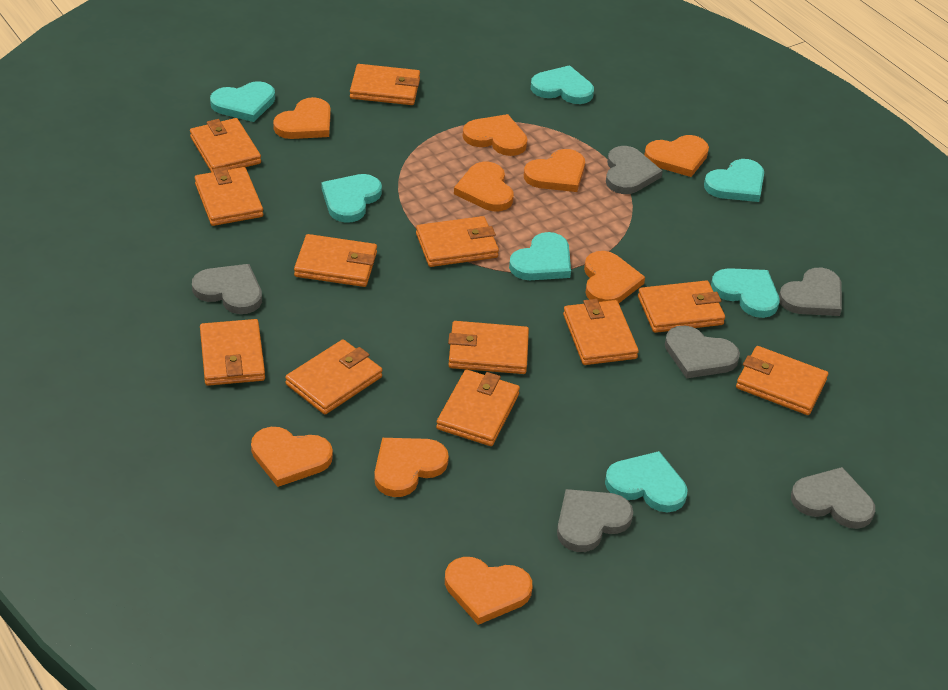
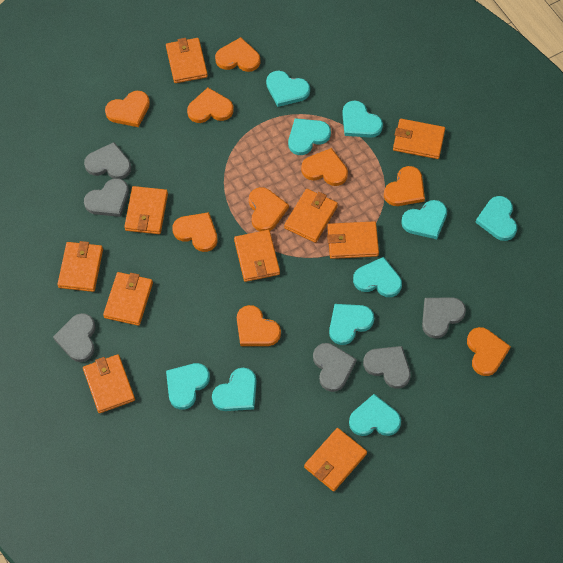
orange wallet: 12 -> 10
turquoise heart: 7 -> 10

